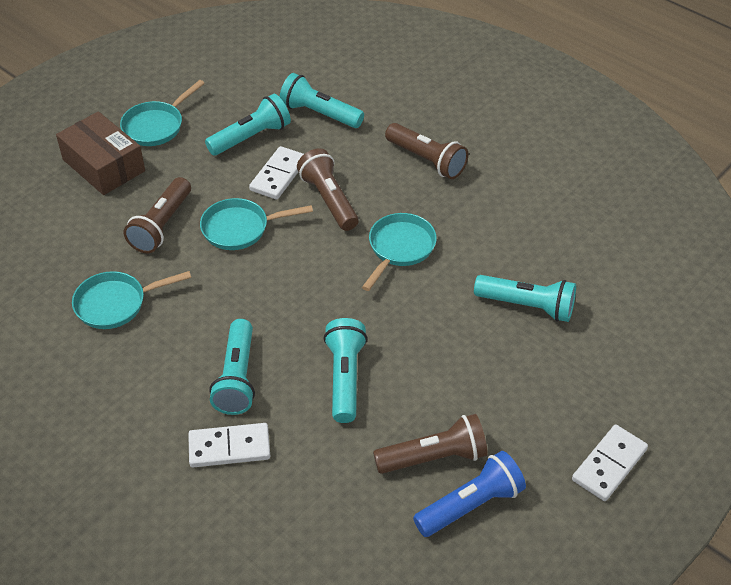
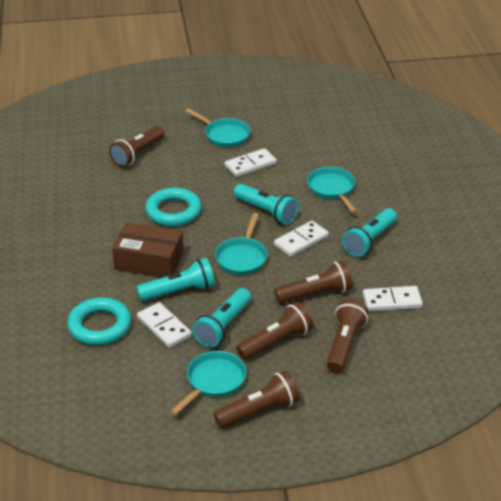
blue flashlight: 1 -> 0
brown flashlight: 4 -> 5
turquoise flashlight: 5 -> 4
turquoise ring: 0 -> 2
white domino: 3 -> 4

